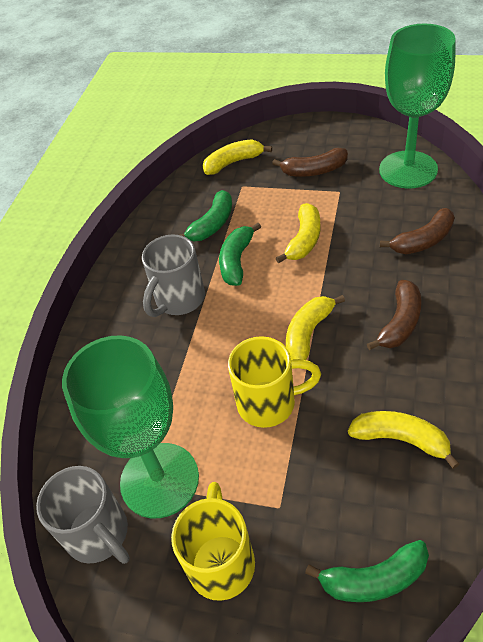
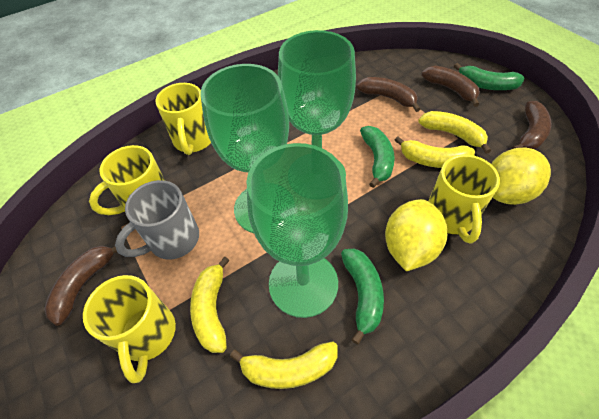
brown banana: 3 -> 4
green goblet: 2 -> 3
grey mug: 2 -> 1
yellow lemon: 0 -> 2
yellow mug: 2 -> 4

